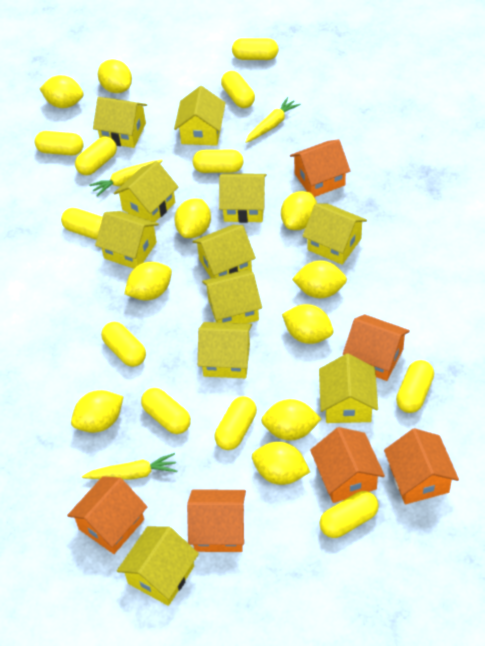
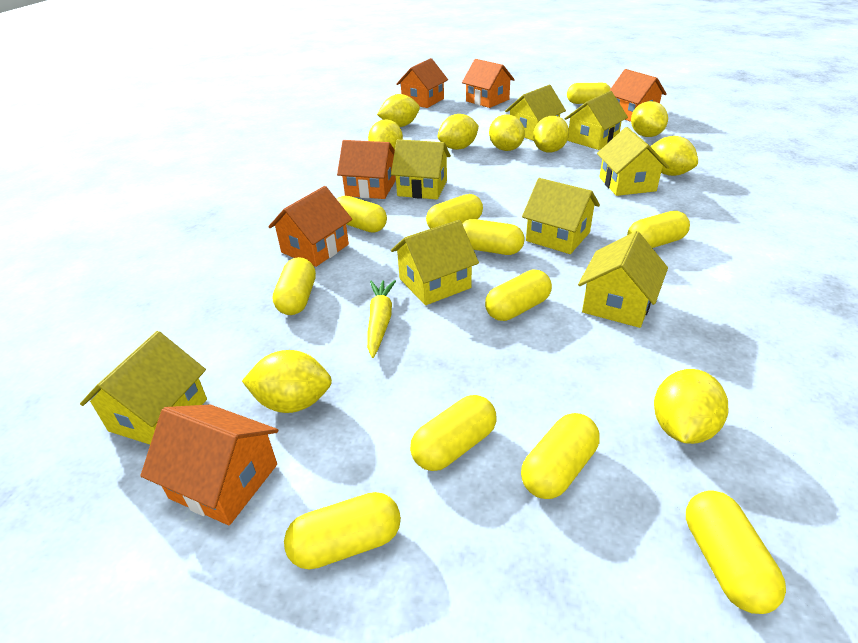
yellow carrot: 3 -> 1
yellow house: 11 -> 8
yellow lemon: 10 -> 9

